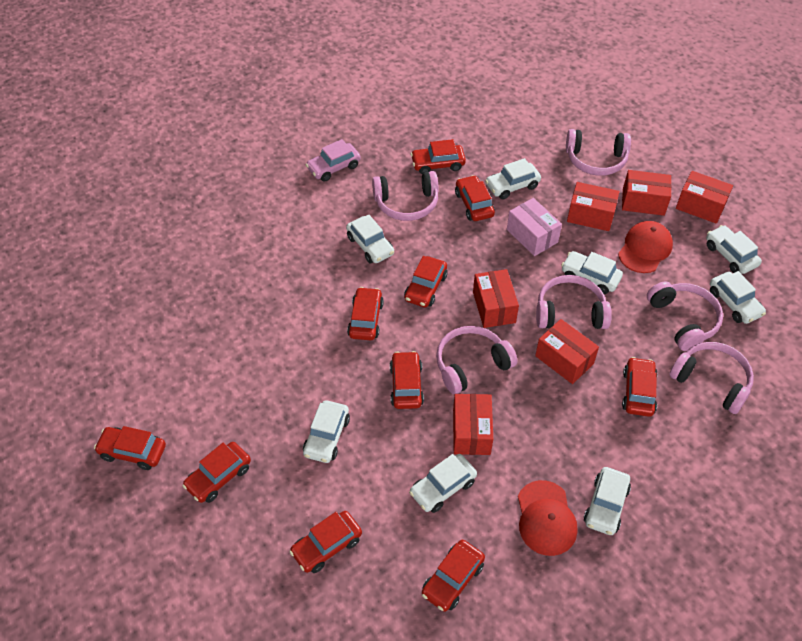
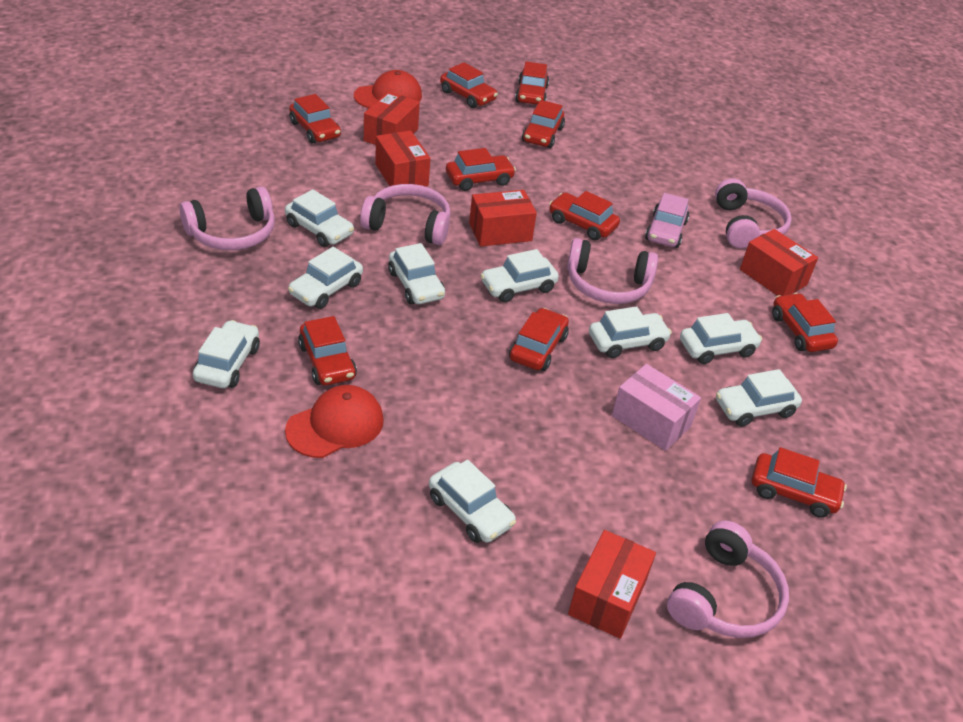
pink headphones: 6 -> 5
red box: 6 -> 5
white car: 8 -> 9

